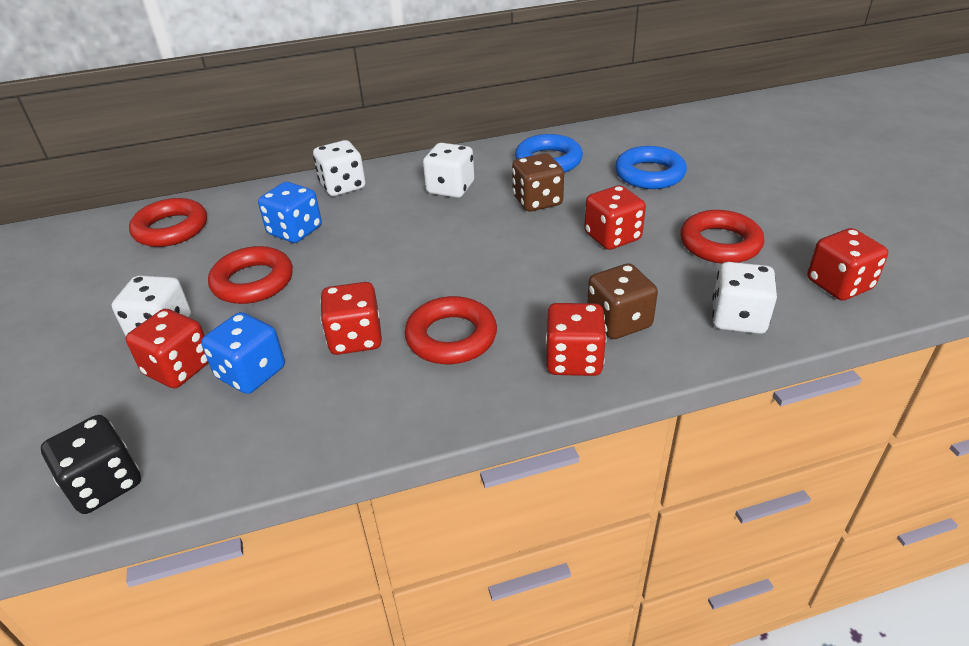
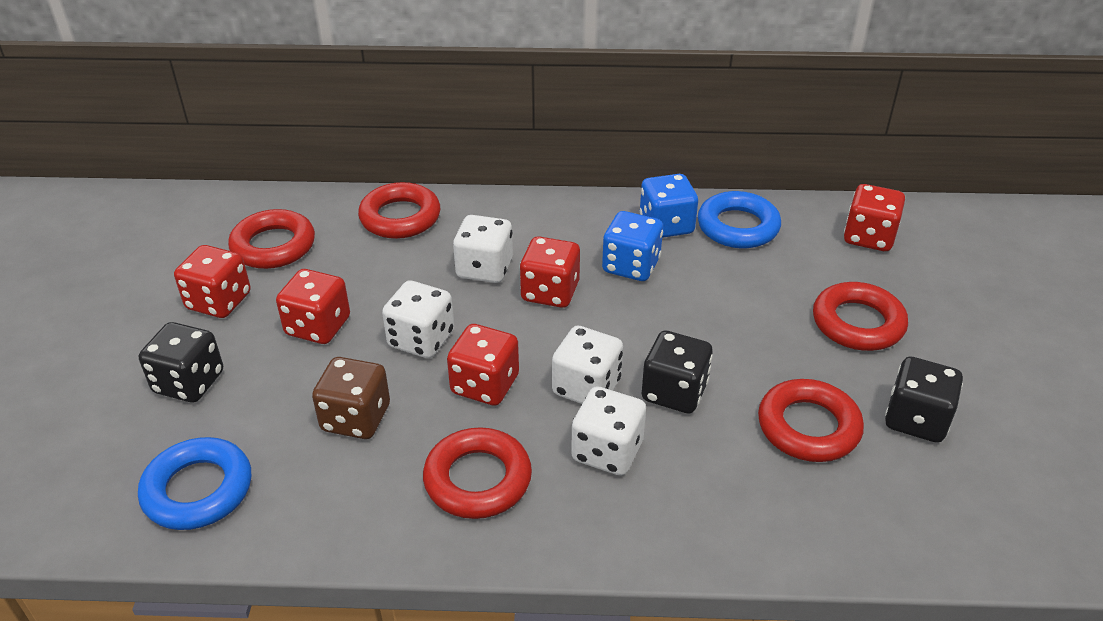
black dice: 1 -> 3
brown dice: 2 -> 1
red ring: 4 -> 5

